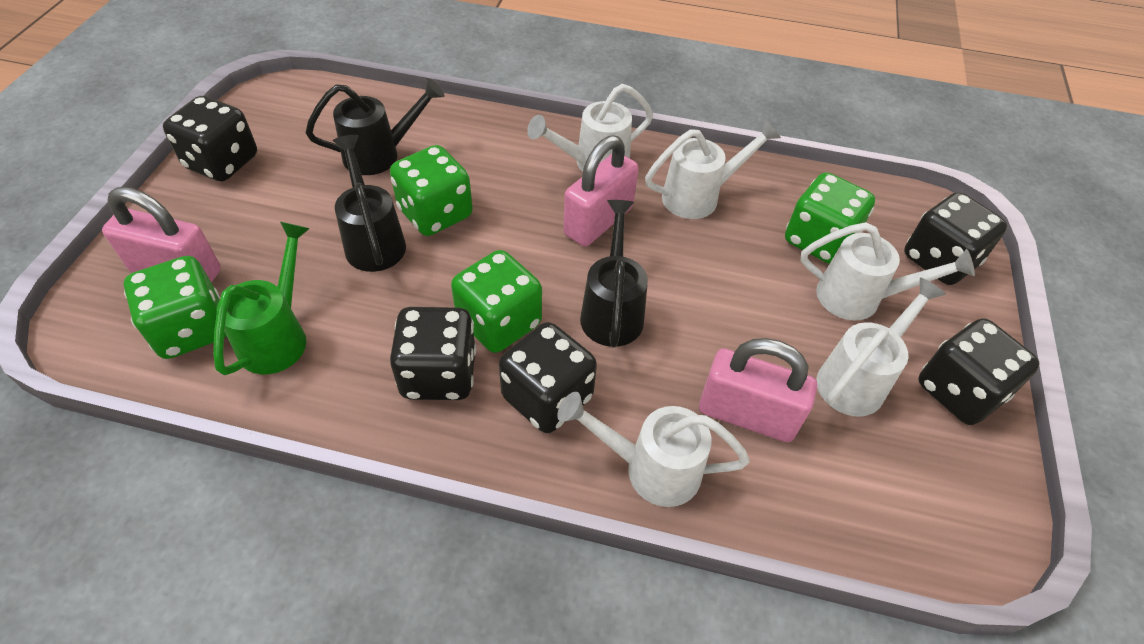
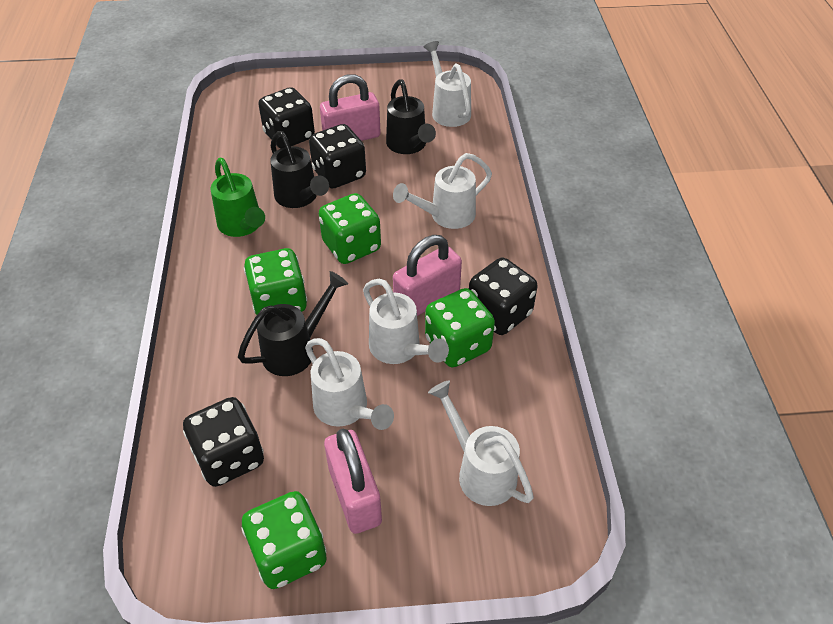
black dice: 5 -> 4

